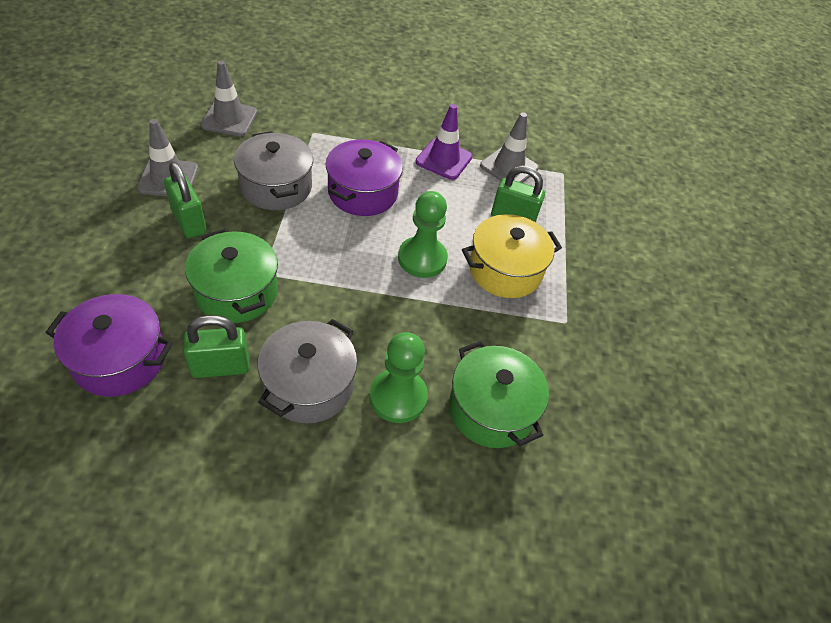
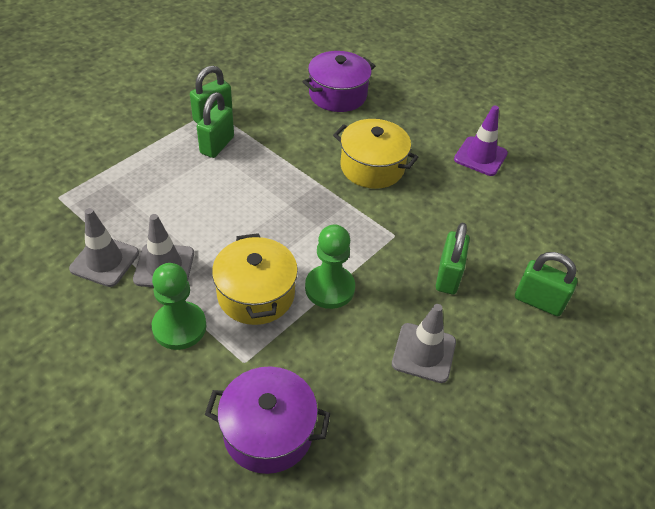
green padlock: 3 -> 4
green pot: 2 -> 0
grey pot: 2 -> 0
yellow pot: 1 -> 2

